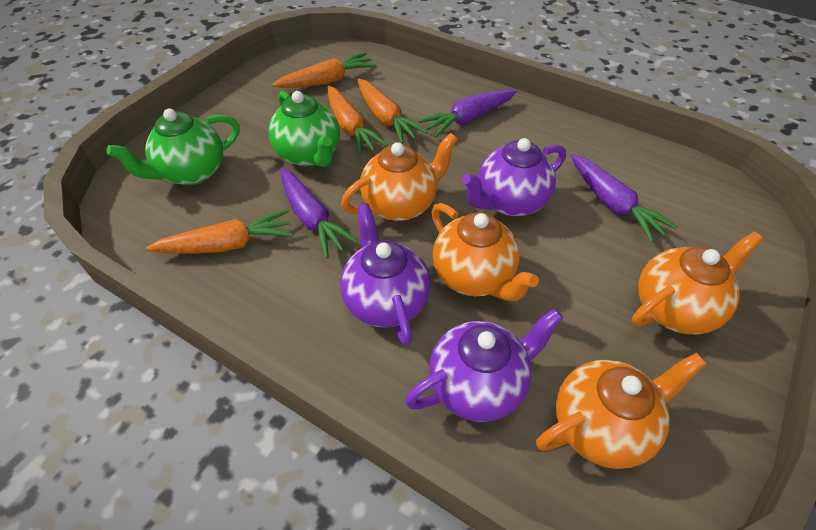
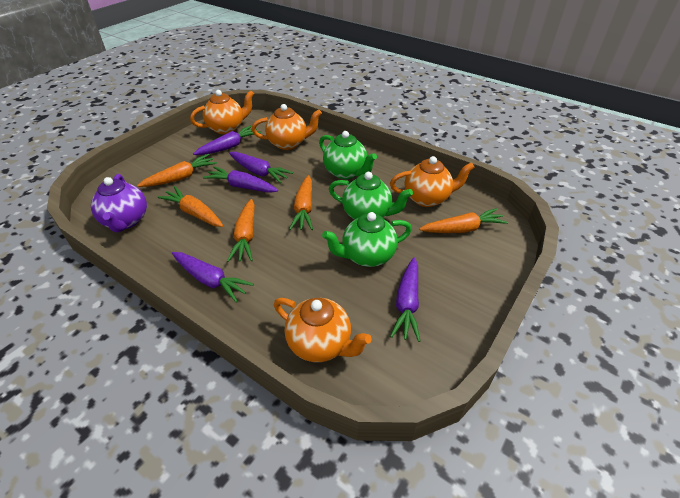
green teapot: 2 -> 3
orange carrot: 4 -> 5
purple carrot: 3 -> 5
purple teapot: 3 -> 1

